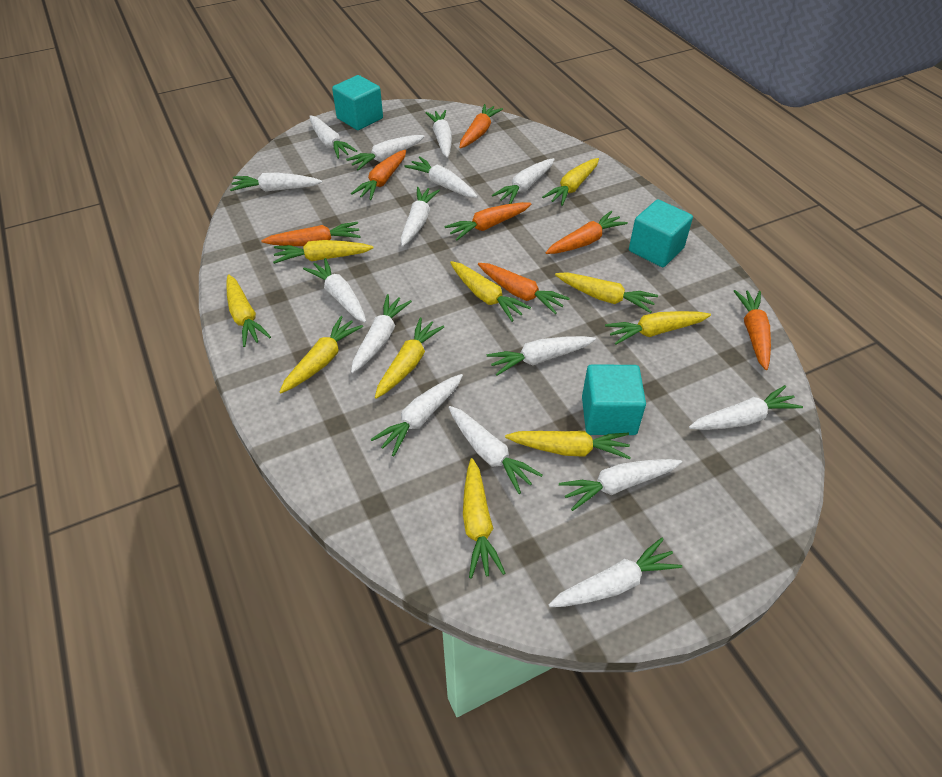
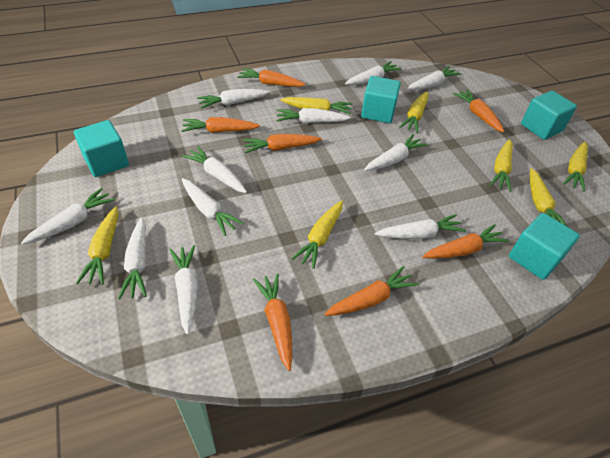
turquoise cube: 3 -> 4
white carrot: 15 -> 11
yellow carrot: 10 -> 7

